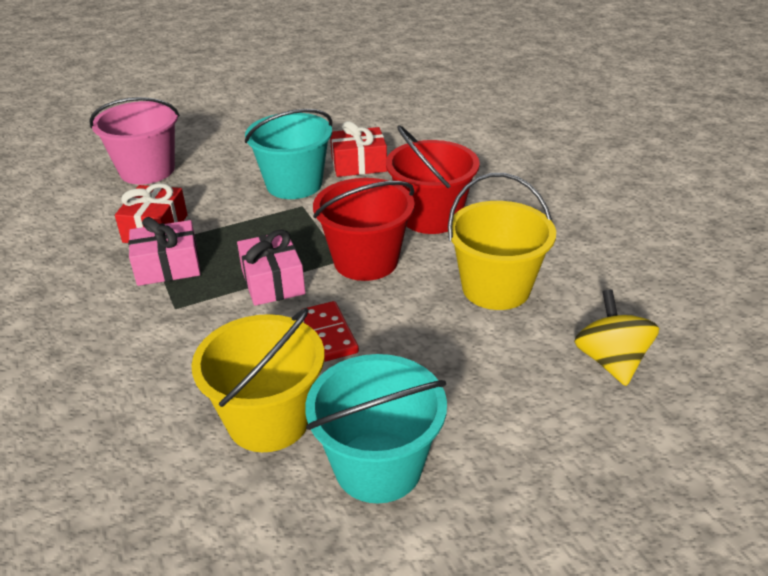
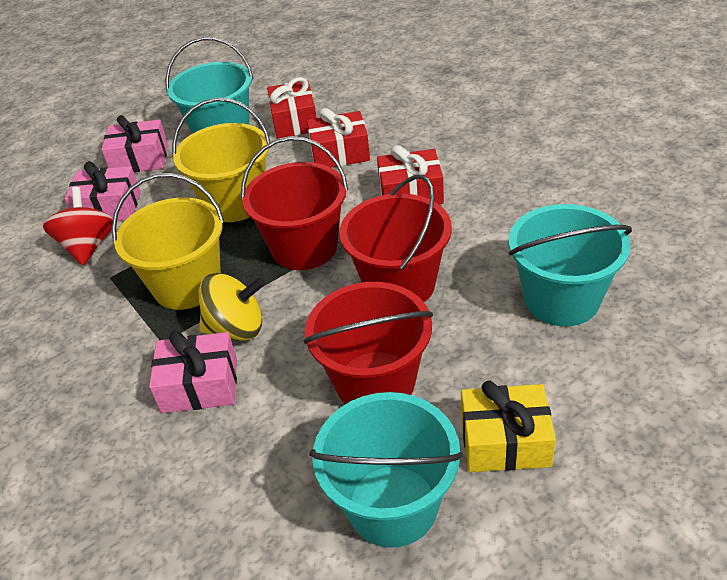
pink bucket: 1 -> 0
pink gift: 2 -> 3
red bucket: 2 -> 3
red domino: 1 -> 0
red gift: 2 -> 3
red spinning top: 0 -> 1
turquoise bucket: 2 -> 3
yellow gift: 0 -> 1

